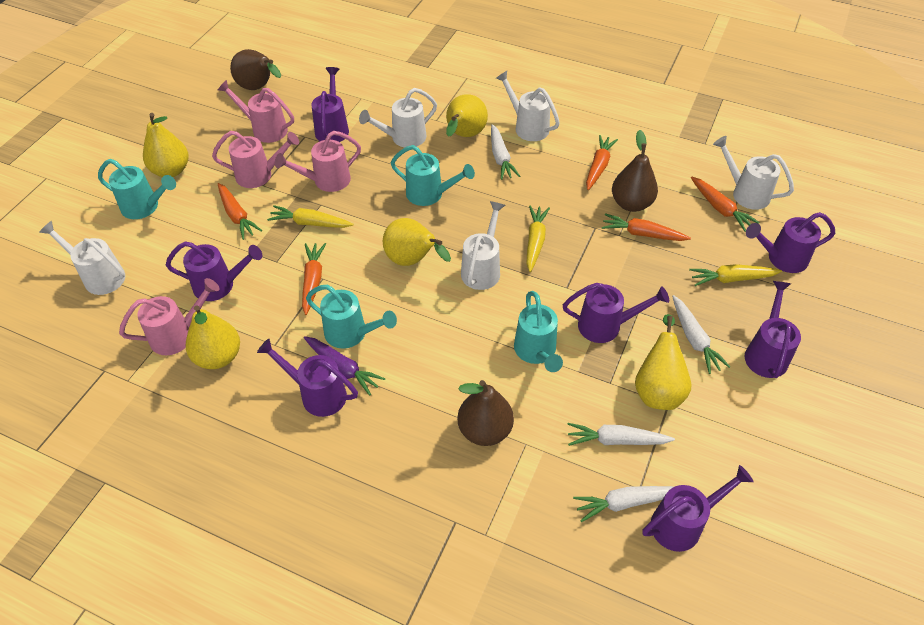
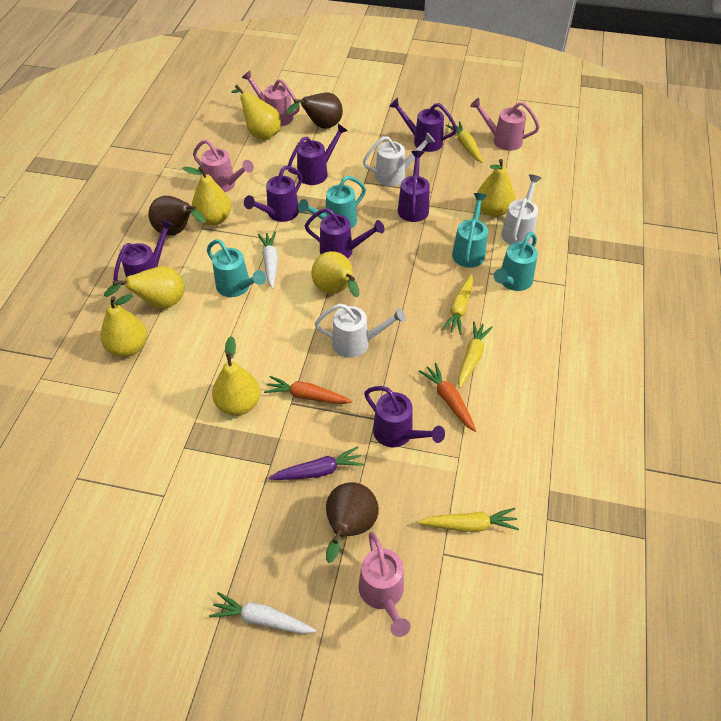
orange carrot: 5 -> 2
white carrot: 4 -> 2
white watering can: 5 -> 3
yellow carrot: 3 -> 4
yellow pear: 5 -> 7

